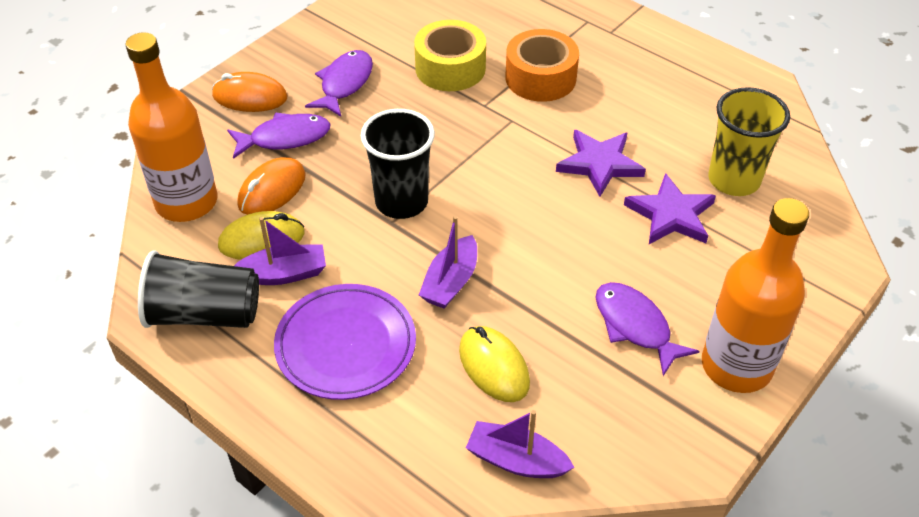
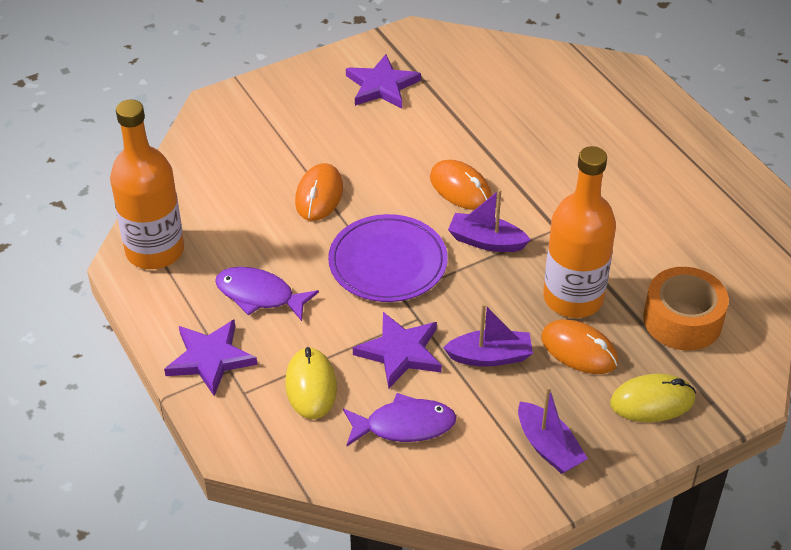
black cup: 2 -> 0
orange mouse: 2 -> 3
purple fish: 3 -> 2
purple star: 2 -> 3
yellow cup: 1 -> 0
yellow tape: 1 -> 0

